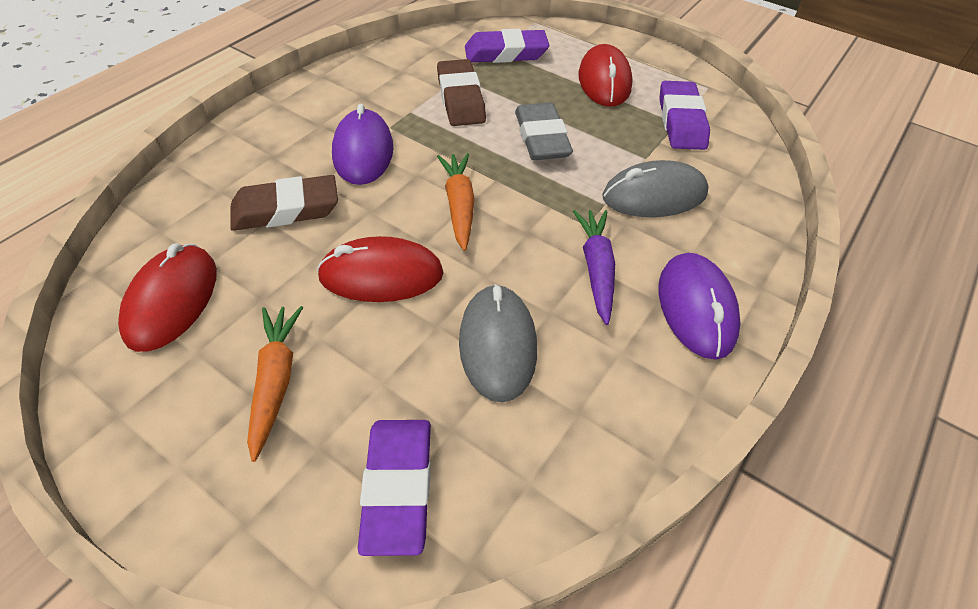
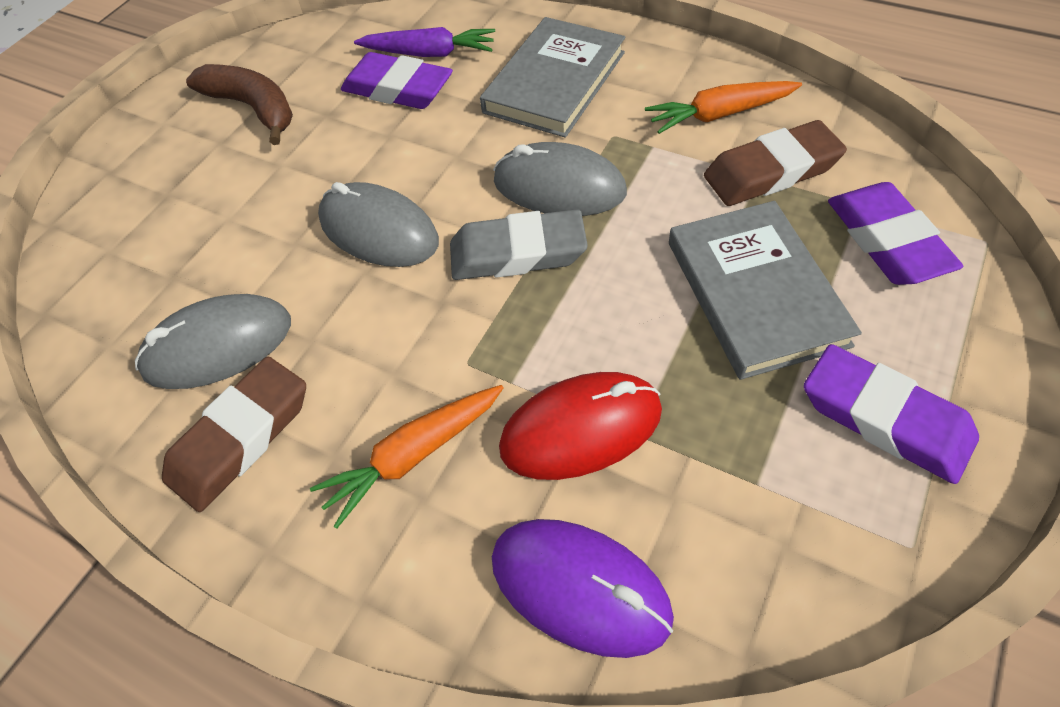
brown banana: 0 -> 1
grey book: 0 -> 2
grey mouse: 2 -> 3
purple mouse: 2 -> 1
red mouse: 3 -> 1

